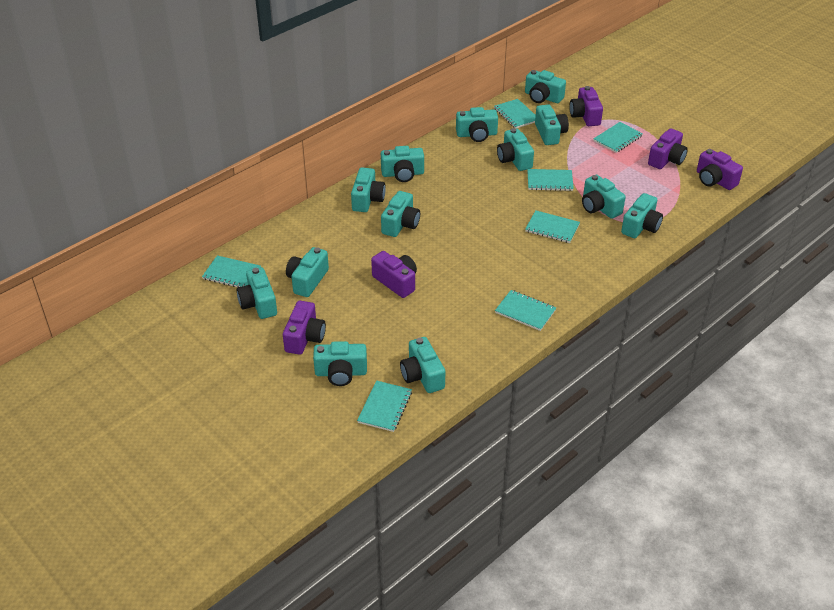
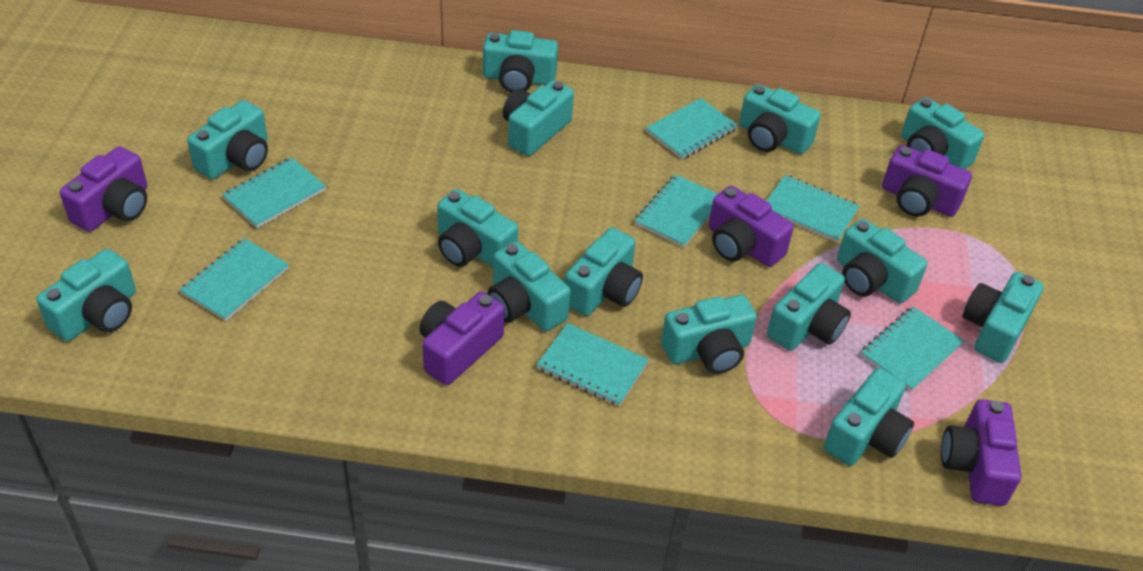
turquoise camera: 13 -> 14

